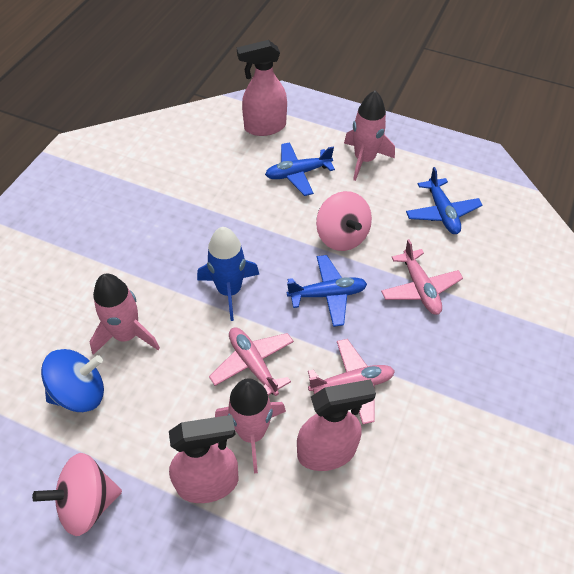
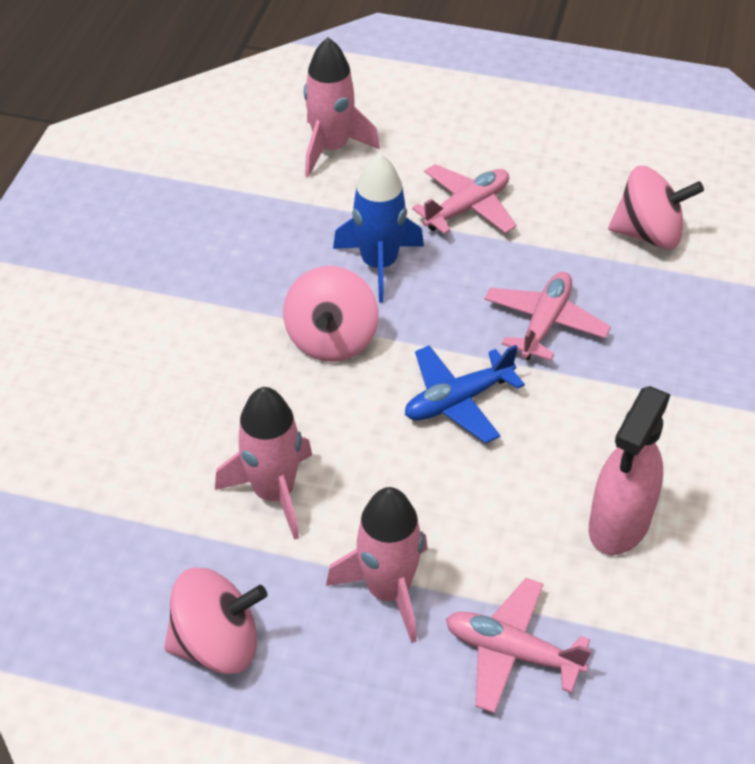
blue plane: 3 -> 1
blue spinning top: 1 -> 0
pink spinning top: 2 -> 3
pink spray bottle: 3 -> 1

